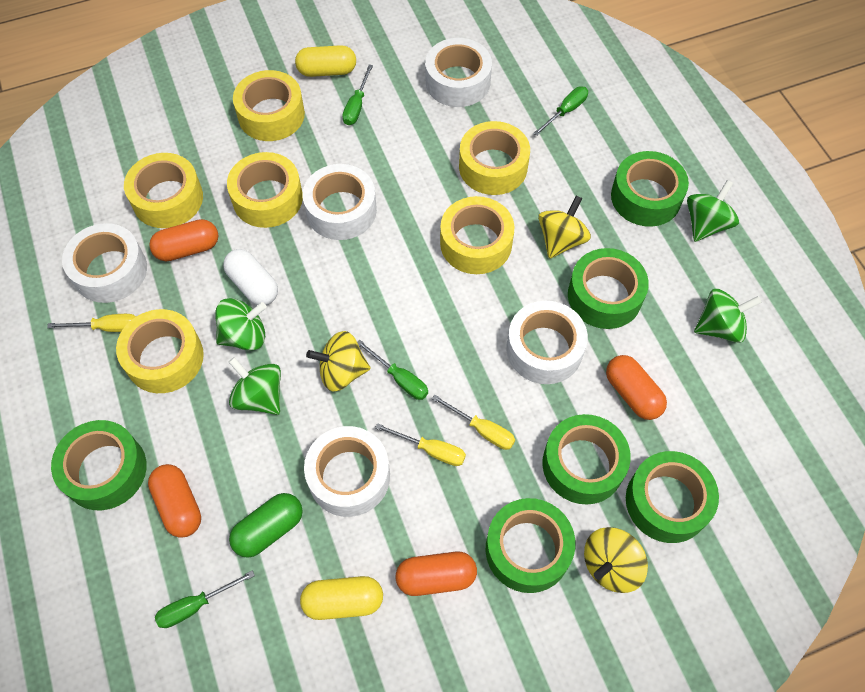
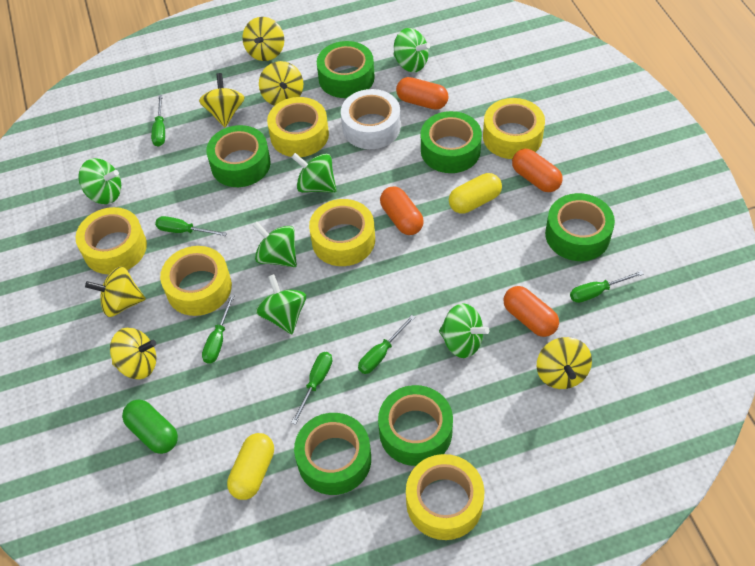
green screwdriver: 4 -> 6
green spinning top: 4 -> 6
white capsule: 1 -> 0
white tape: 5 -> 1
yellow screwdriver: 3 -> 0
yellow spinning top: 3 -> 6

